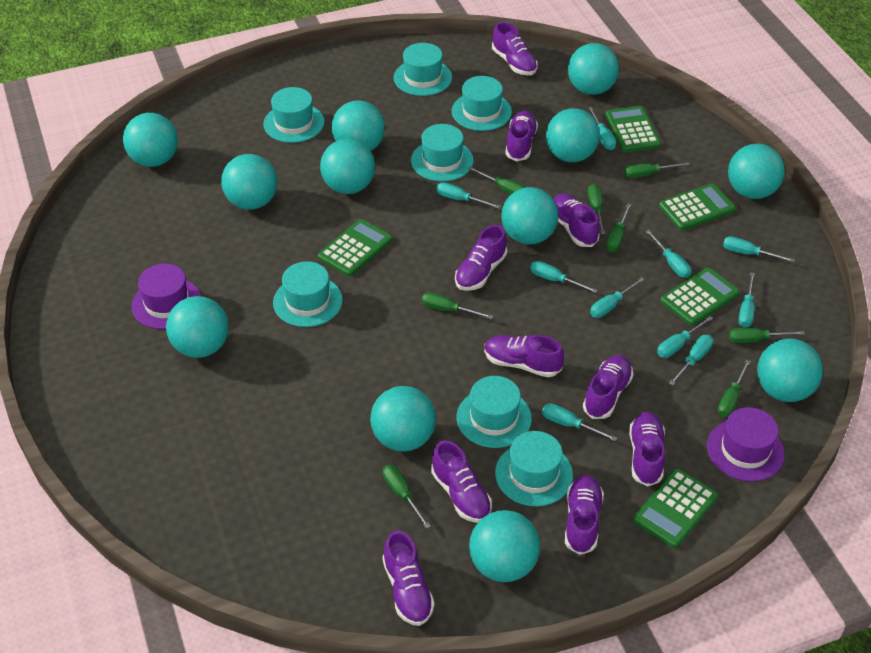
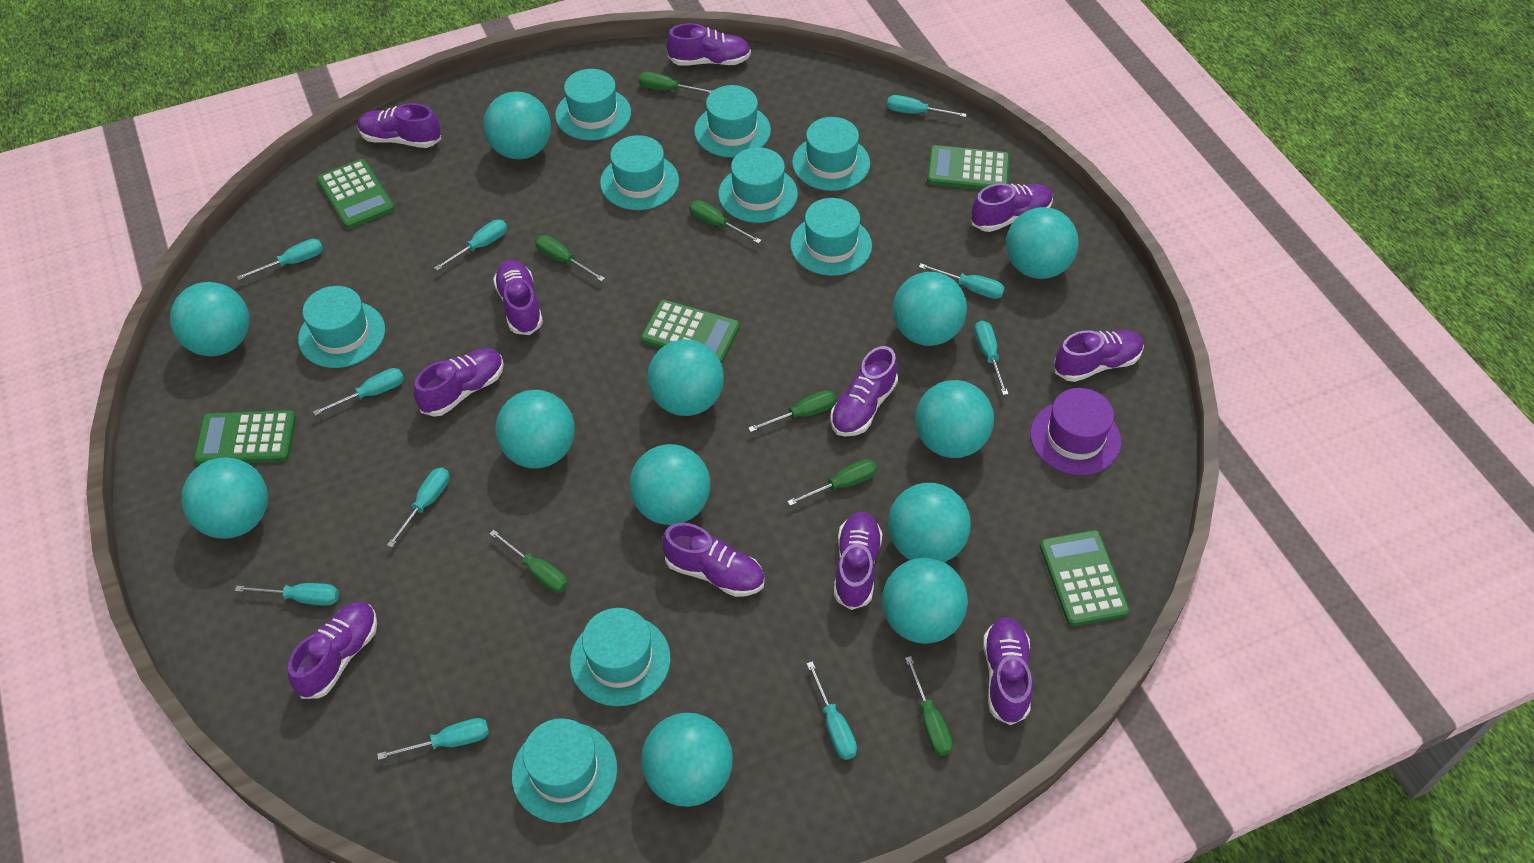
green screwdriver: 8 -> 7
purple hat: 2 -> 1
purple shoe: 10 -> 11
turquoise hat: 7 -> 9

